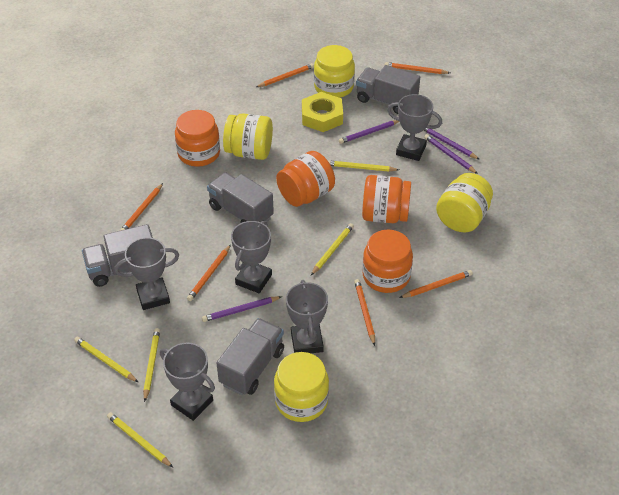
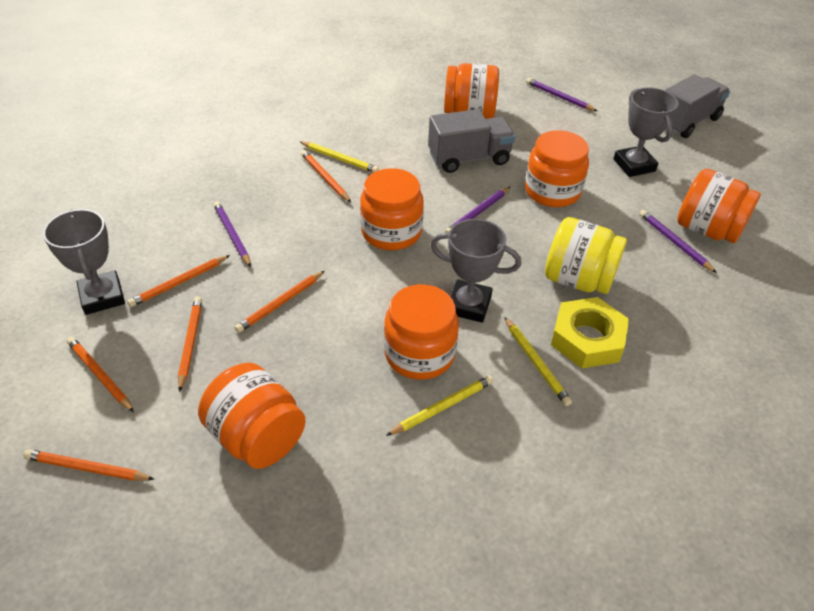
grey trophy: 5 -> 3
grey truck: 4 -> 2
orange jar: 4 -> 6
yellow jar: 4 -> 1
yellow pencil: 5 -> 3

